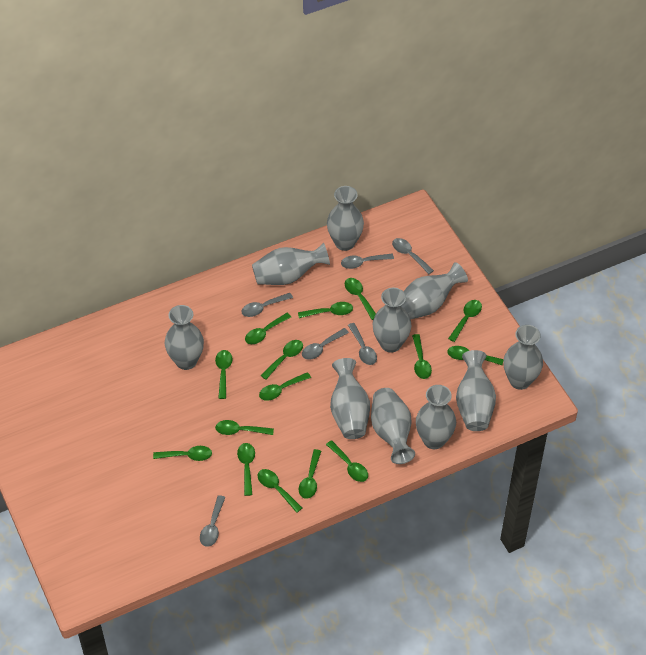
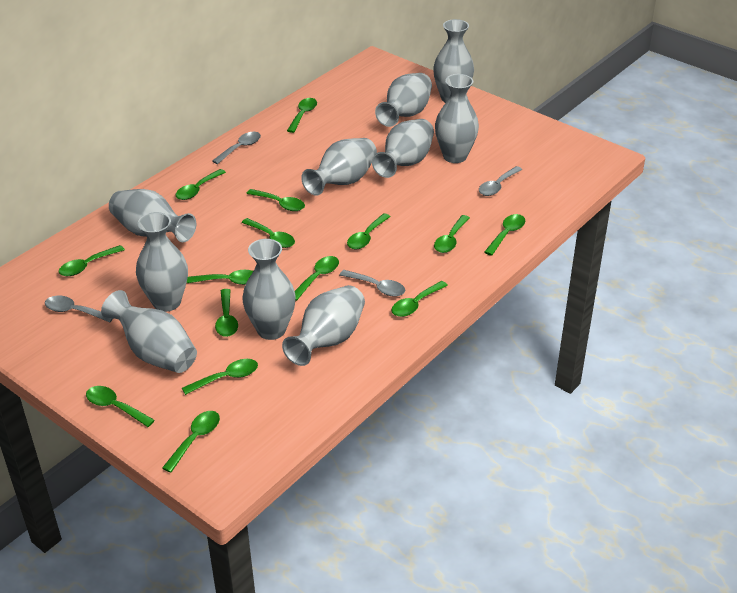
grey spoon: 6 -> 4

